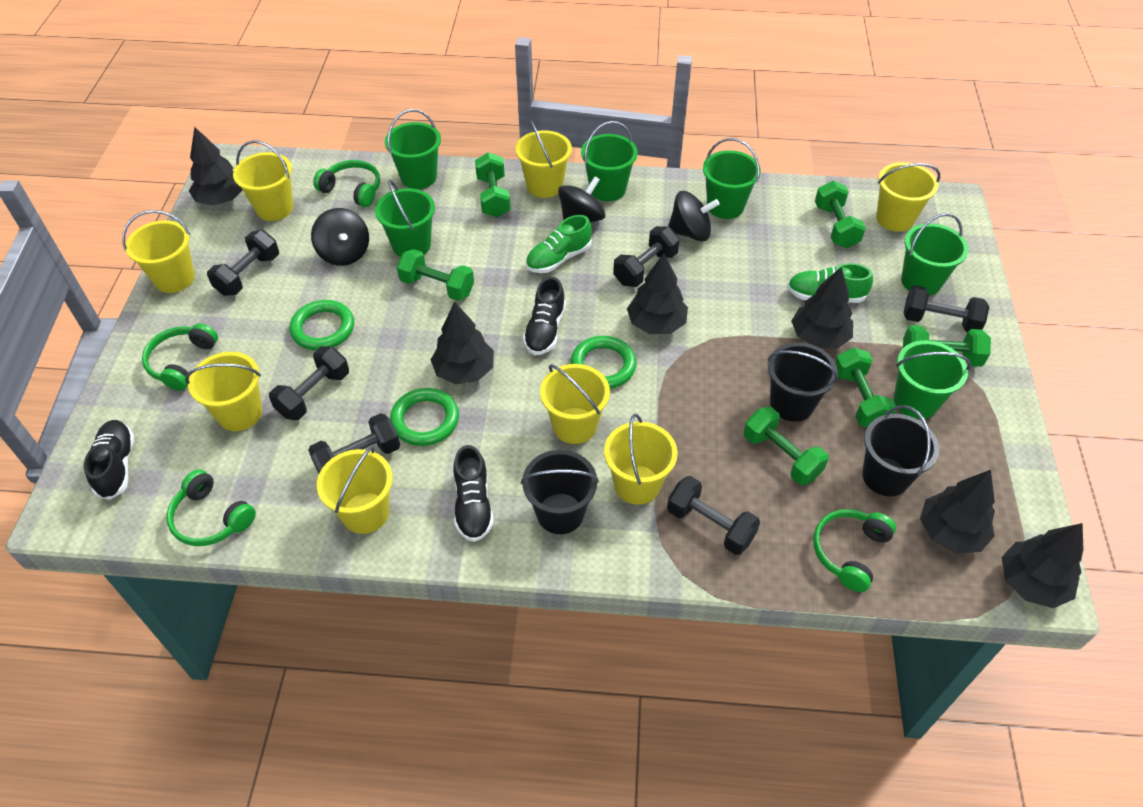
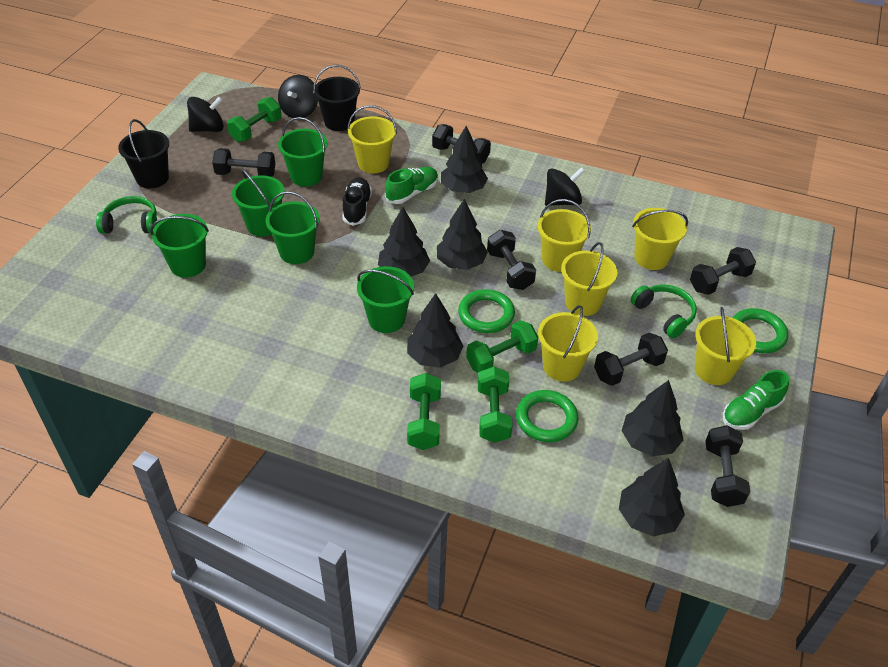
black bucket: 3 -> 2
black shoe: 3 -> 1
green bucket: 6 -> 5
green dumbbell: 6 -> 4
green headphones: 4 -> 2
yellow bucket: 8 -> 6

